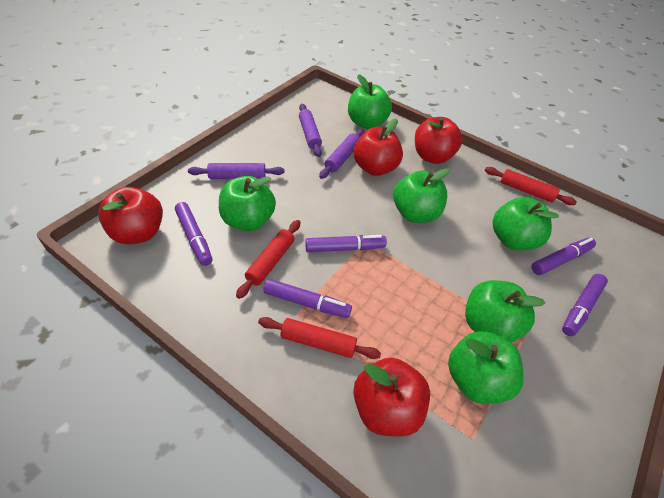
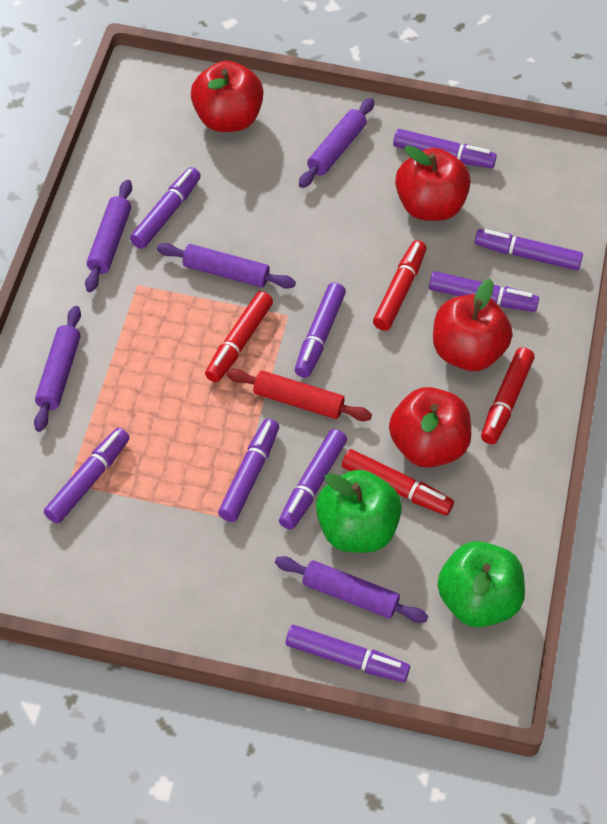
green apple: 6 -> 2
purple marker: 5 -> 9
purple rolling pin: 3 -> 5
red marker: 0 -> 4
red rolling pin: 3 -> 1

